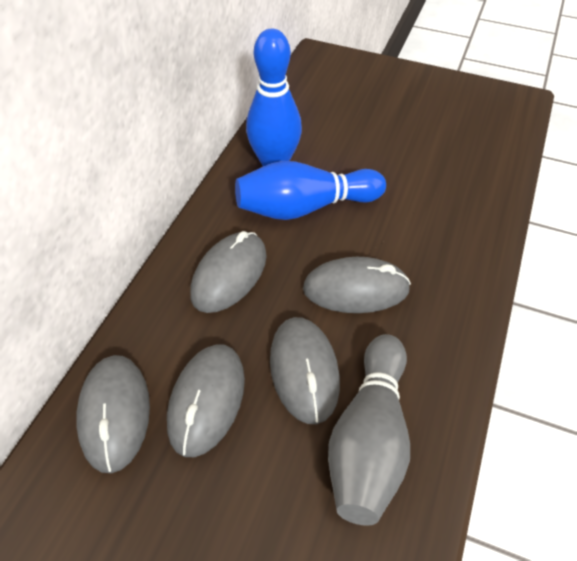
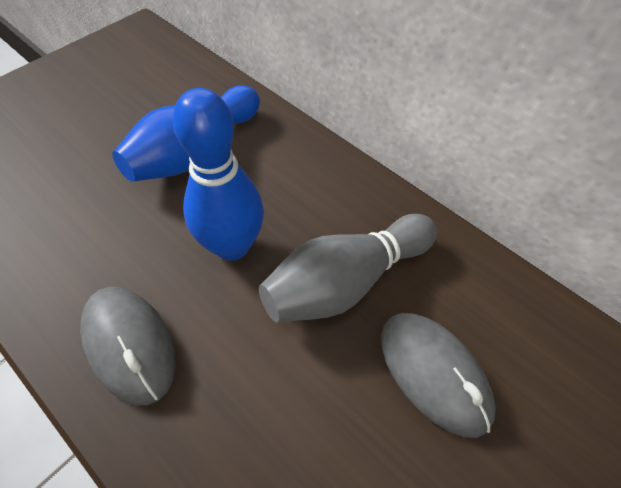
grey mouse: 5 -> 2

